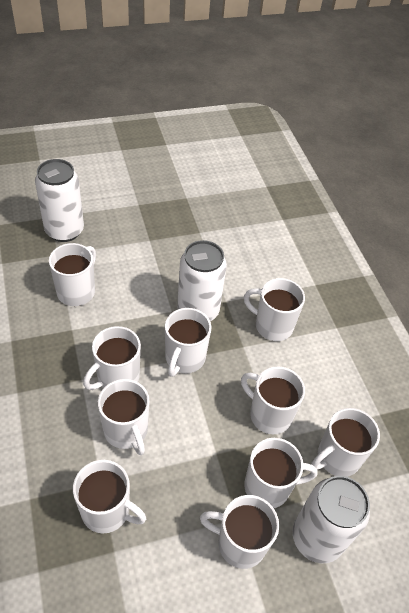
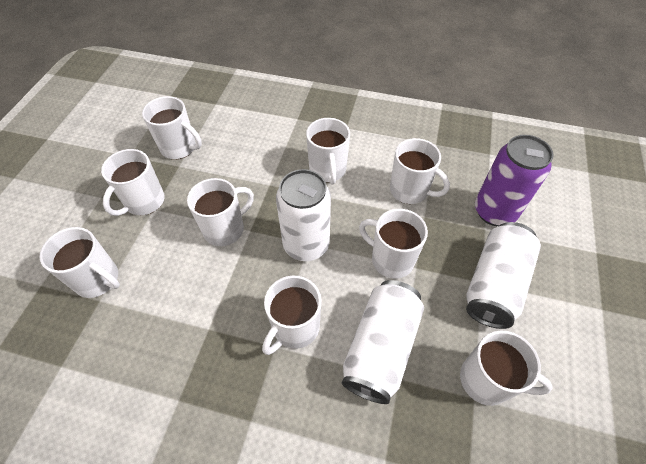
purple can: 0 -> 1
white mug: 10 -> 9

